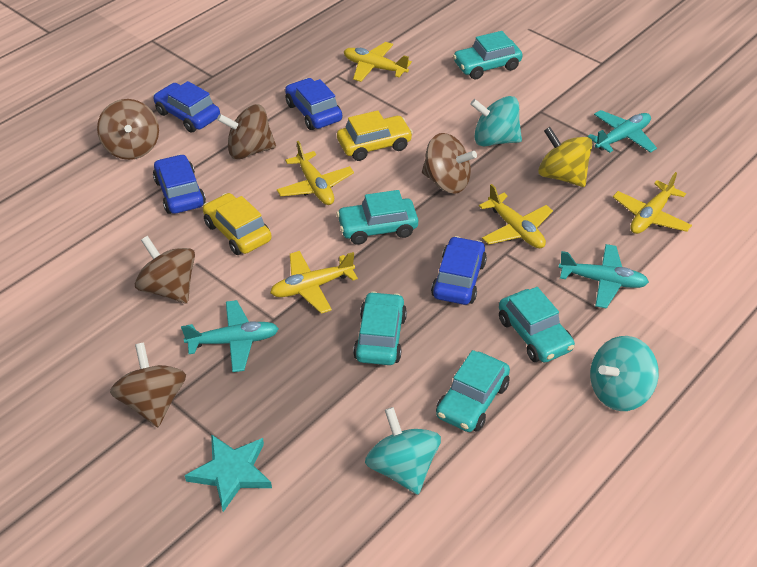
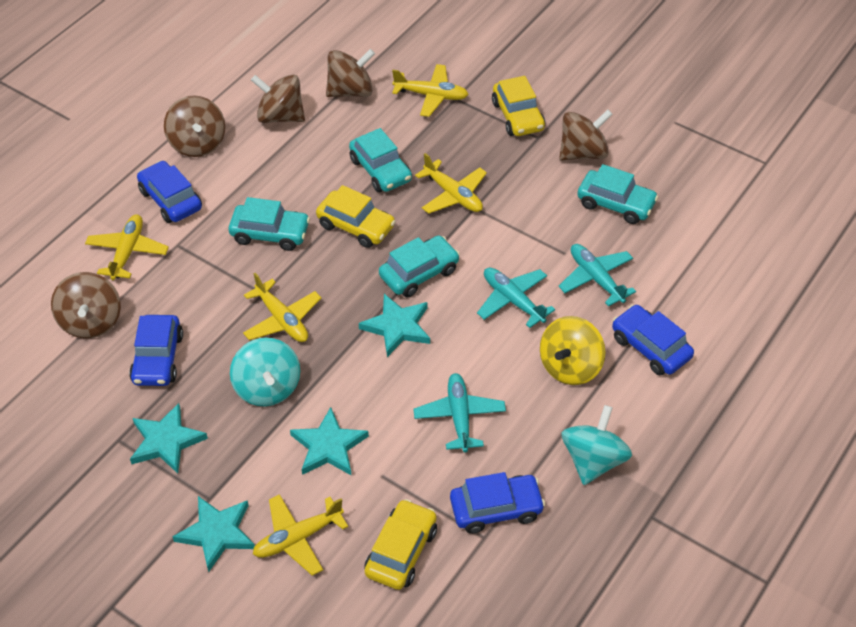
turquoise car: 5 -> 4
turquoise spinning top: 3 -> 2
turquoise star: 1 -> 4
yellow car: 2 -> 3

